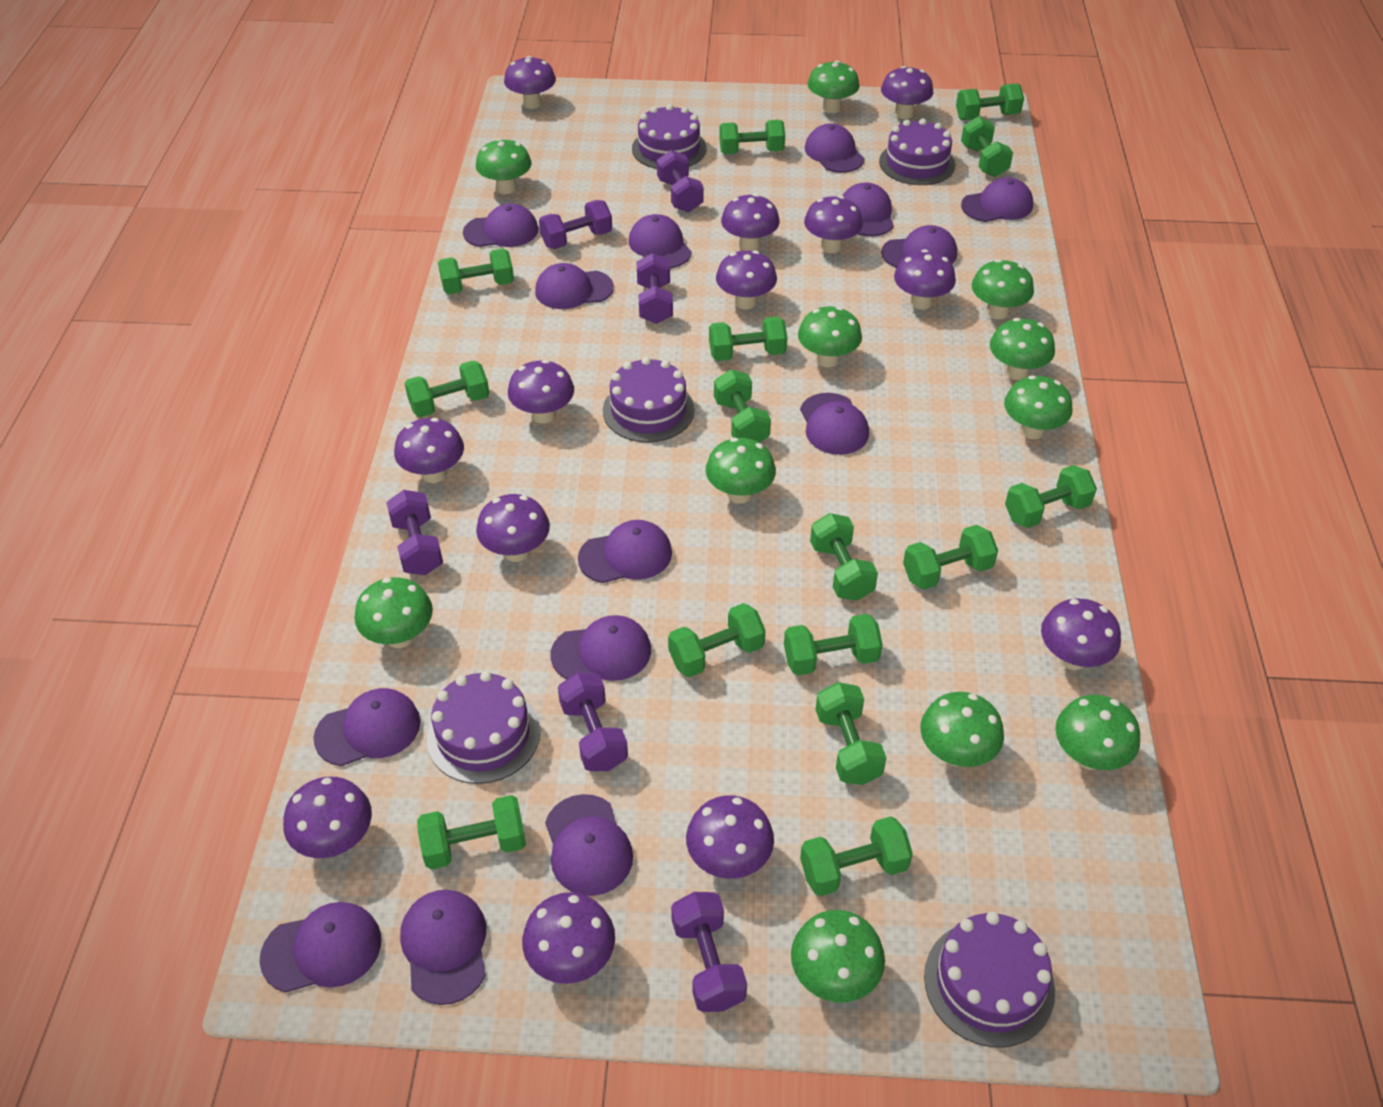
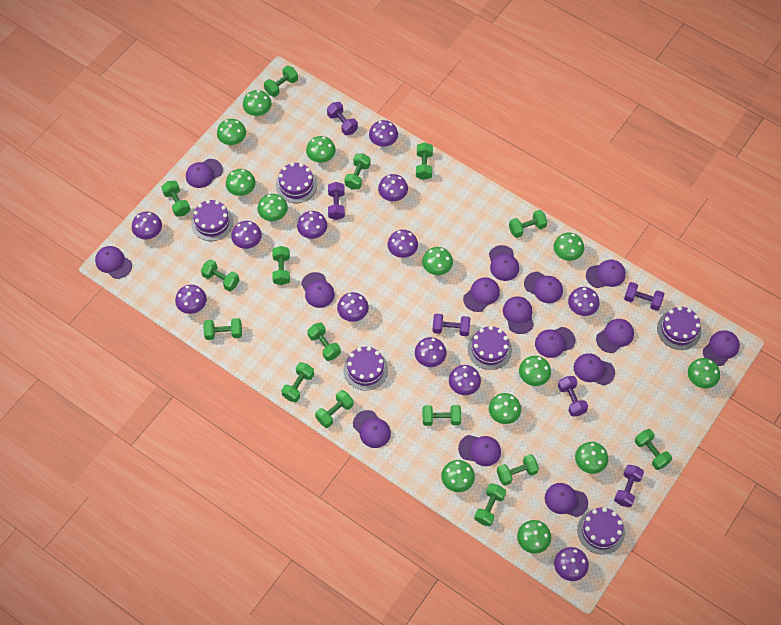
green mushroom: 11 -> 13
purple cake: 5 -> 6
purple cap: 14 -> 15
purple mushroom: 13 -> 12

